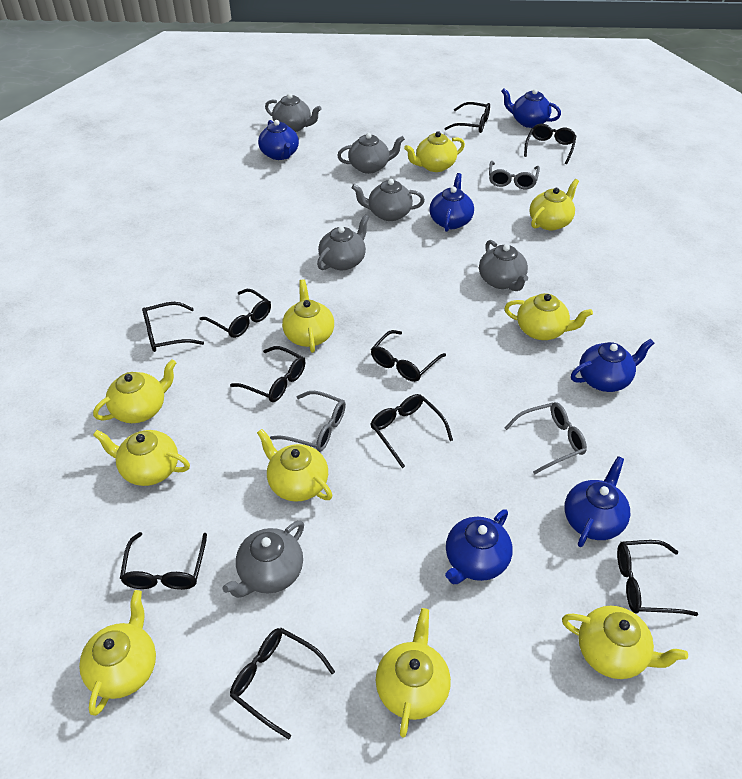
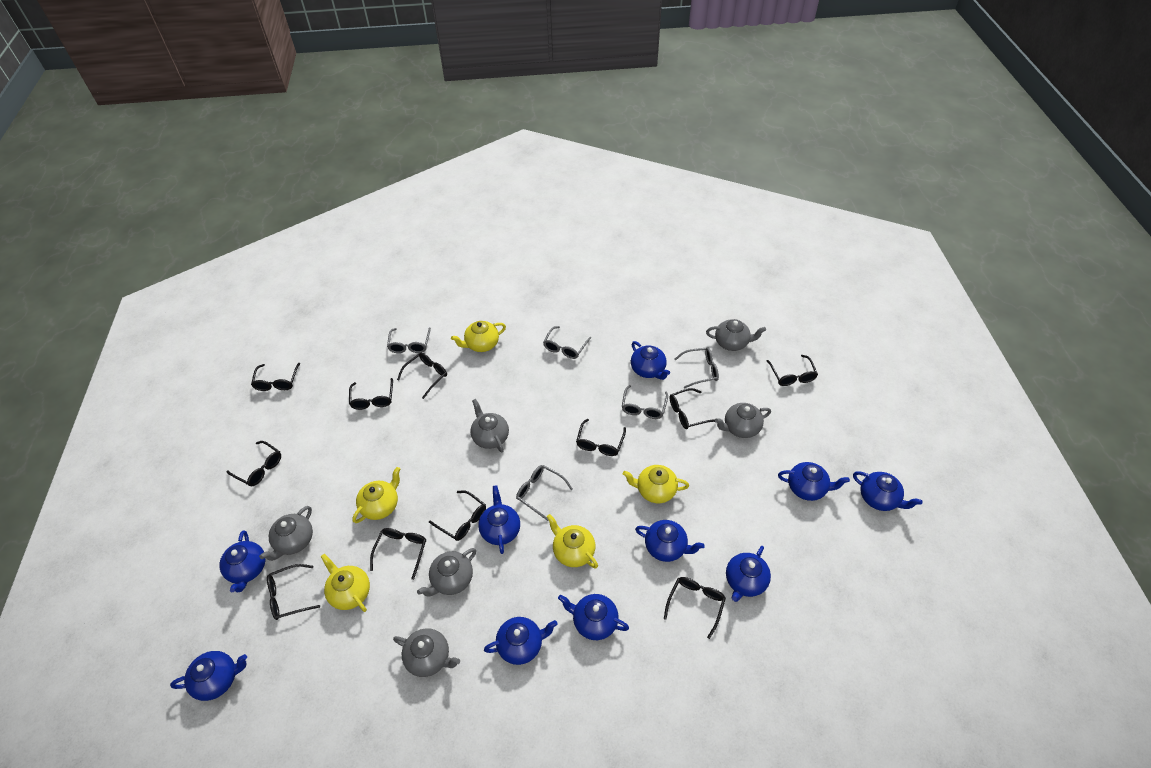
black glasses: 10 -> 11
blue teapot: 6 -> 10
grey glasses: 3 -> 5
yellow teapot: 10 -> 5

